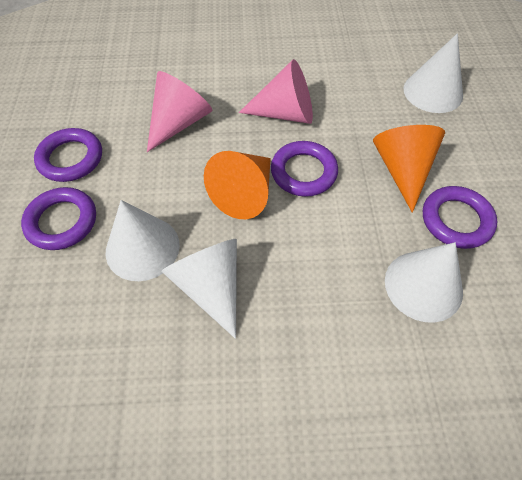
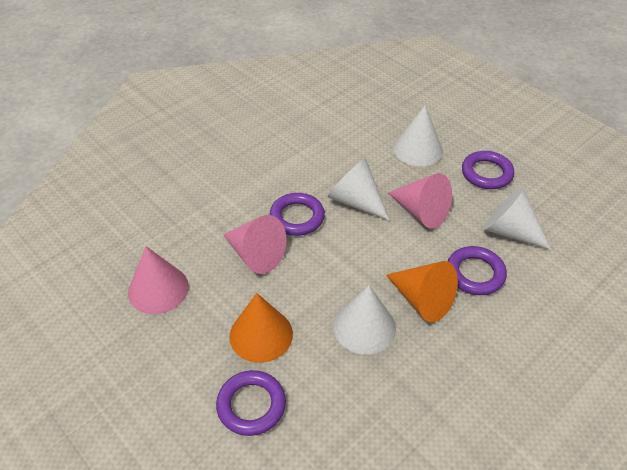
pink cone: 2 -> 3

